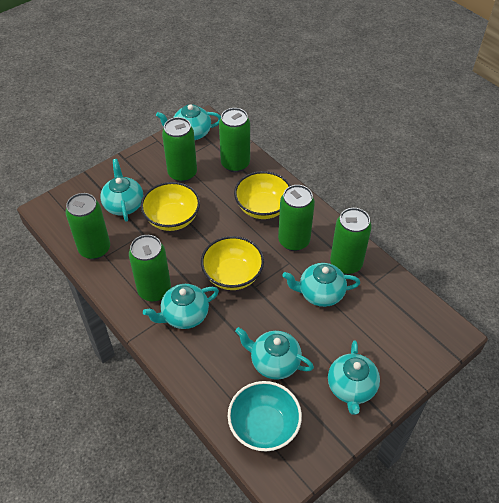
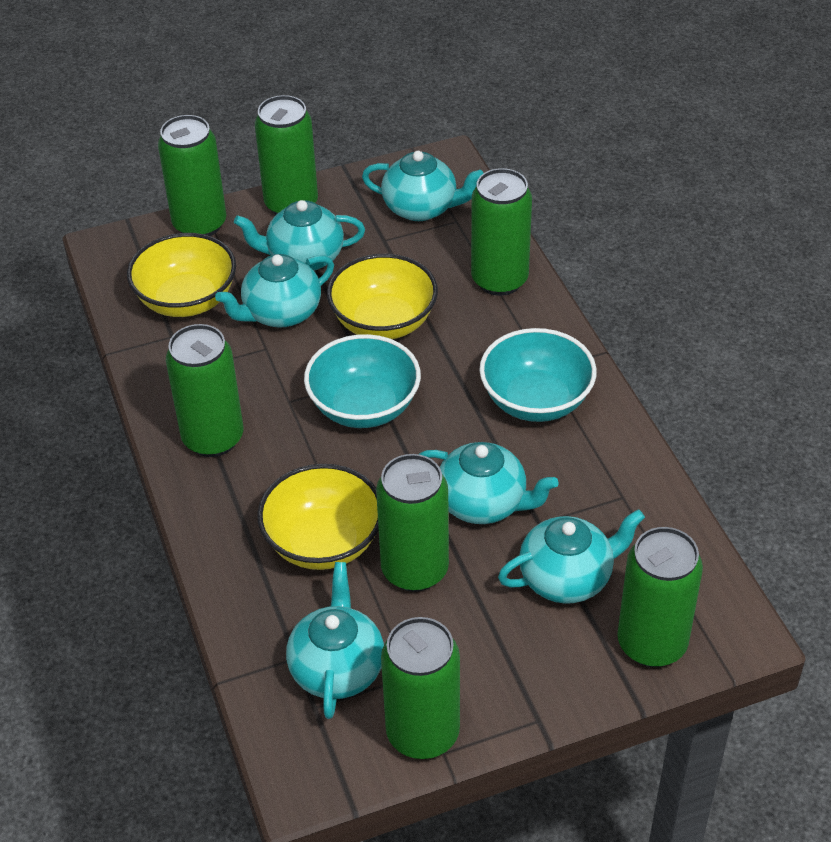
green can: 6 -> 7
turquoise bowl: 1 -> 2

